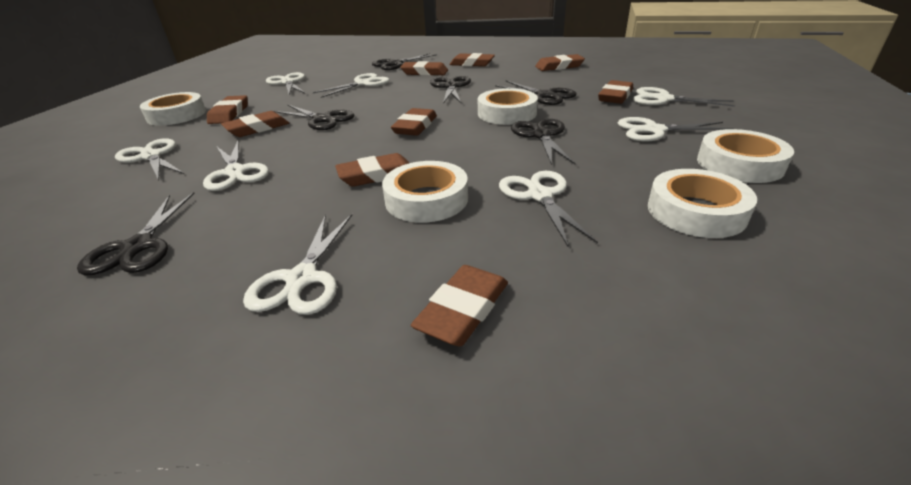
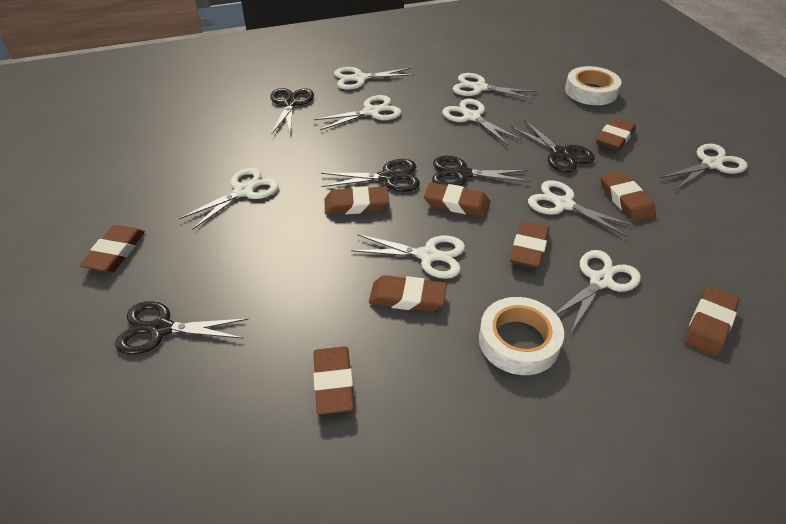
black scissors: 6 -> 5
white scissors: 8 -> 9
white tape: 5 -> 2

